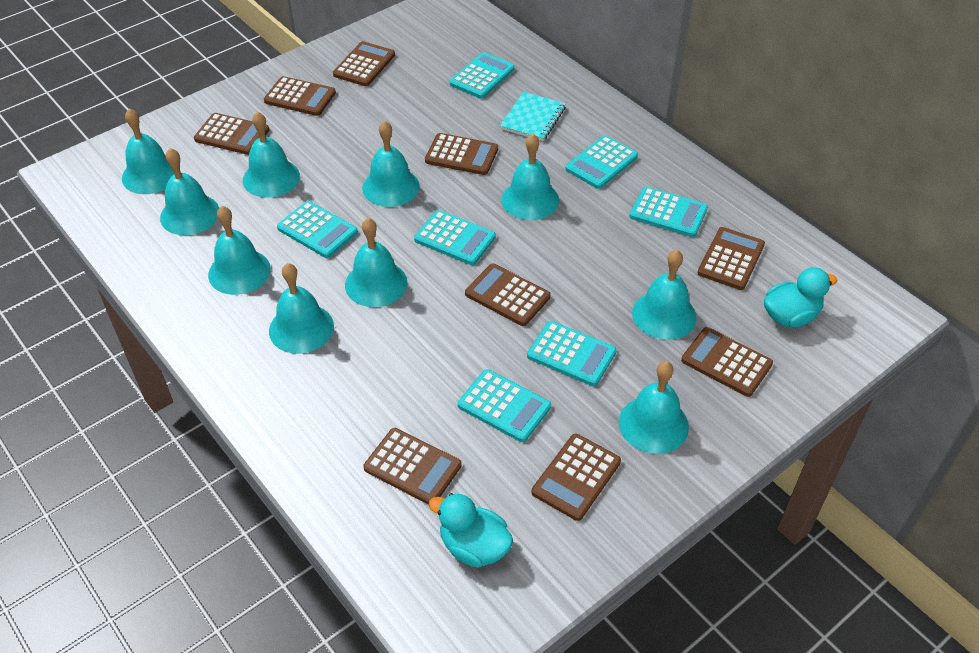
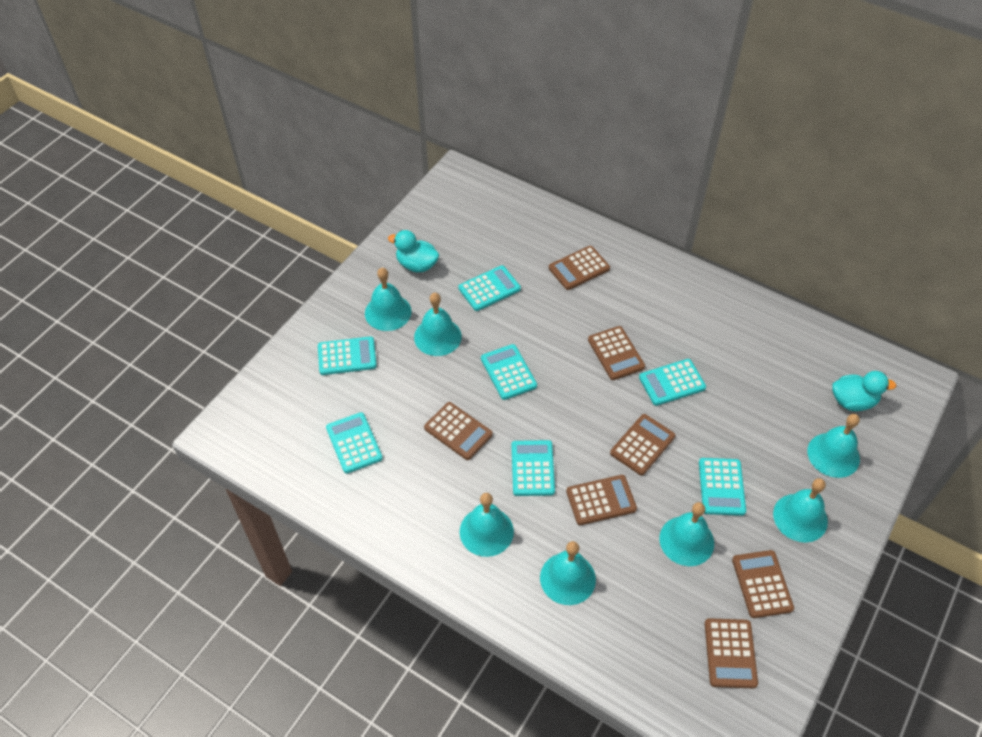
brown calculator: 9 -> 7
turquoise bell: 10 -> 7
turquoise notebook: 1 -> 0

